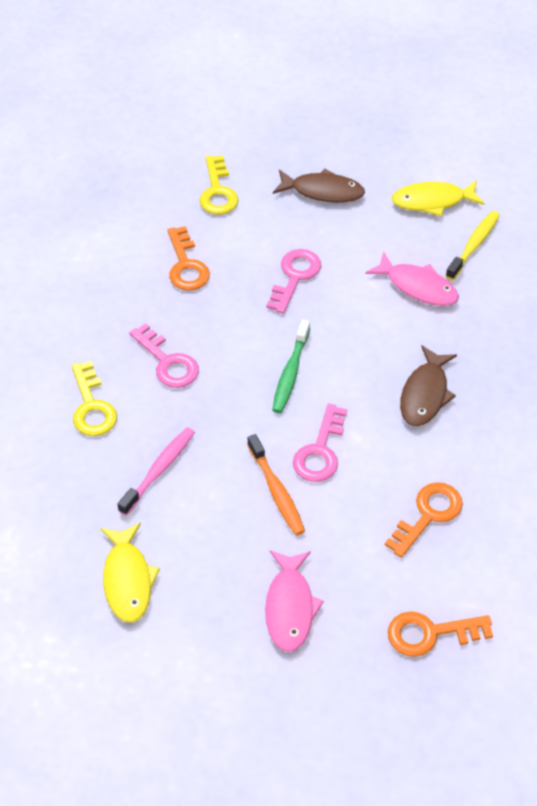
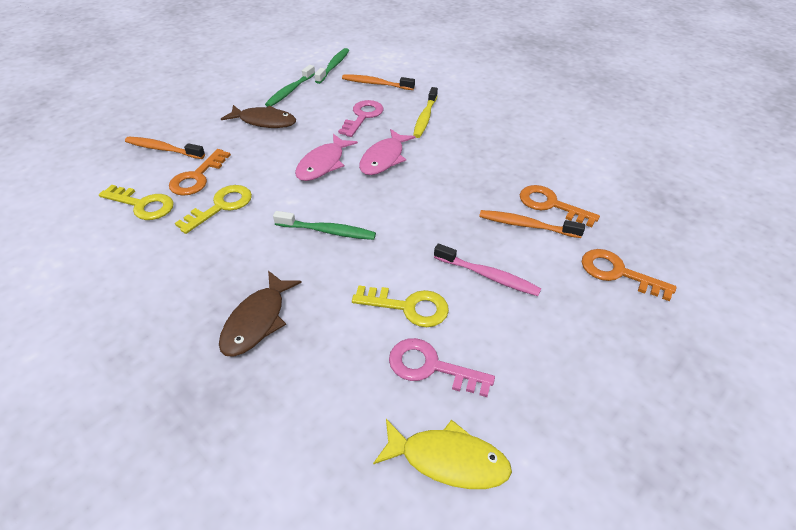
green toothbrush: 1 -> 3
orange toothbrush: 1 -> 3
pink key: 3 -> 2
yellow fish: 2 -> 1
yellow key: 2 -> 3

